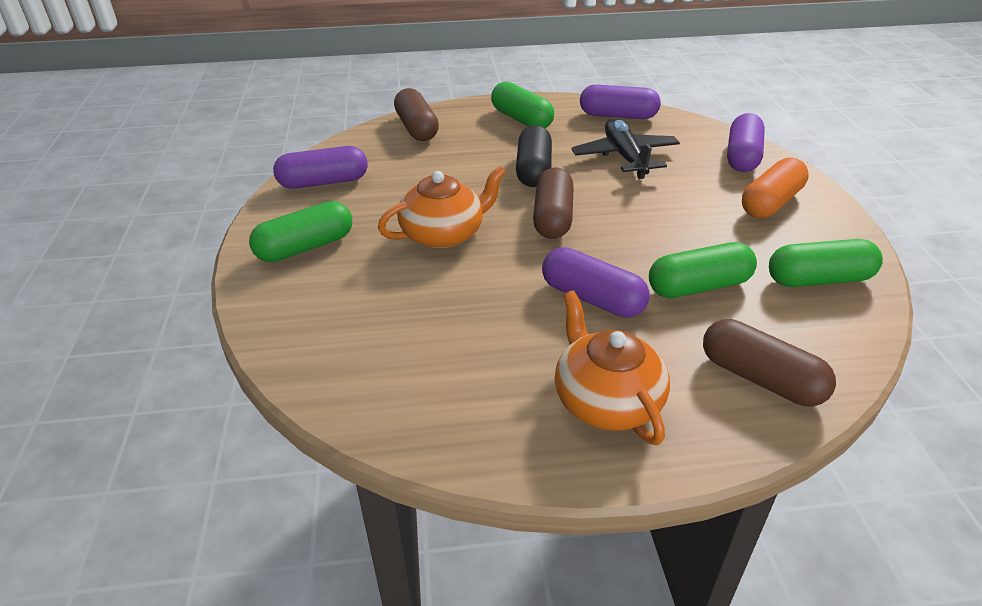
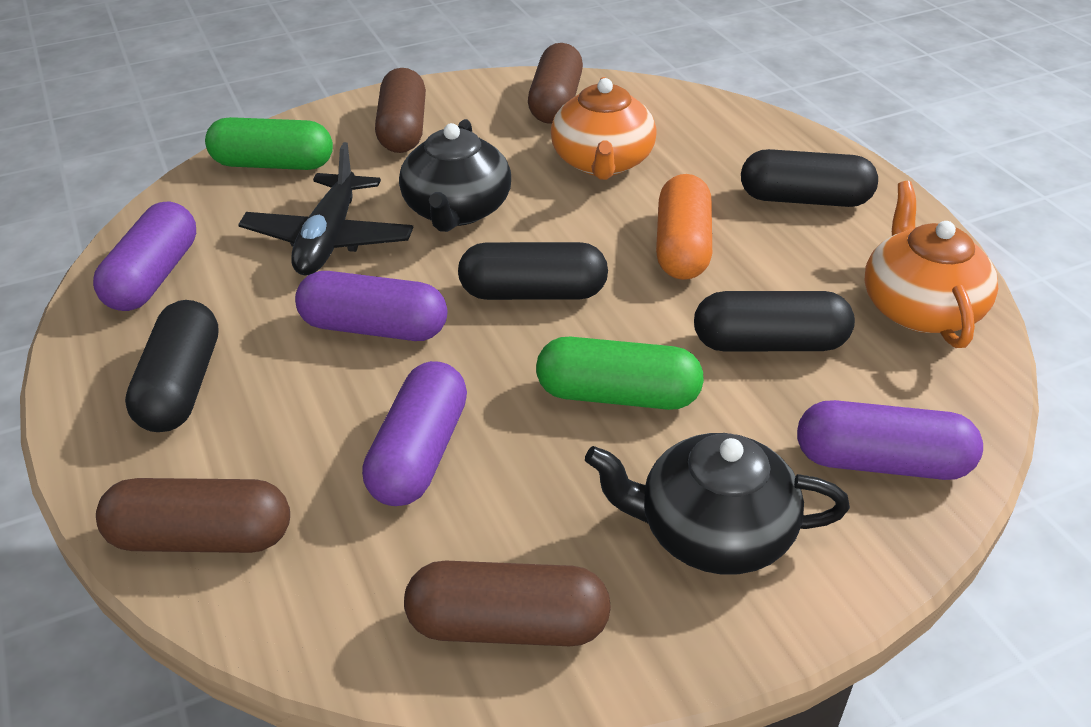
black capsule: 1 -> 4
black teapot: 0 -> 2
brown capsule: 3 -> 4
green capsule: 4 -> 2

